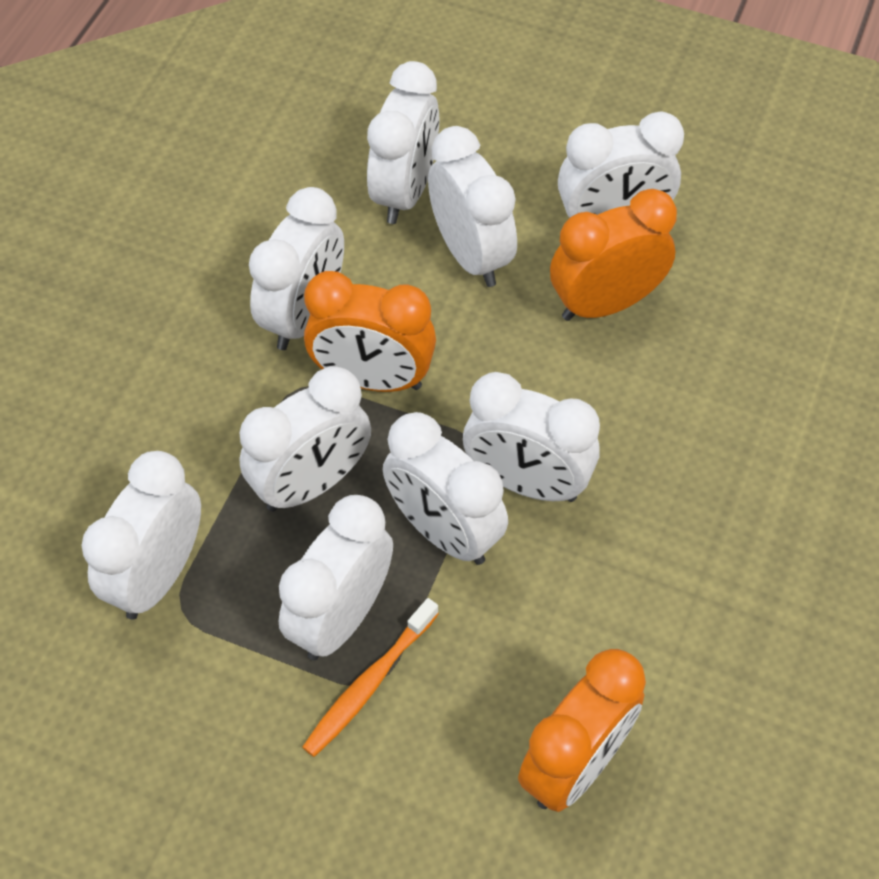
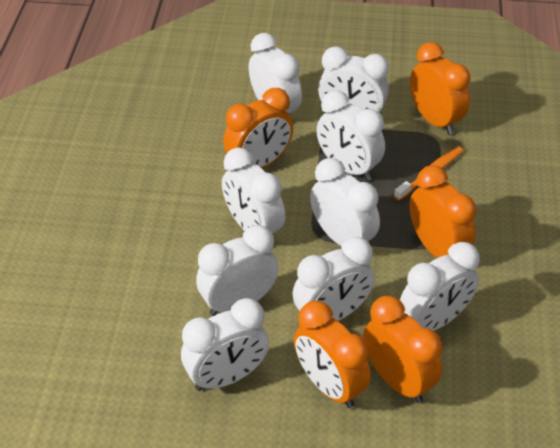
orange clock: 3 -> 5

